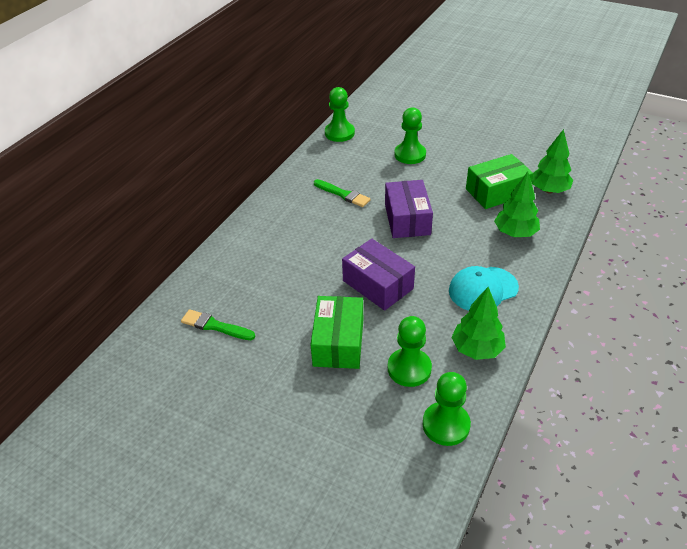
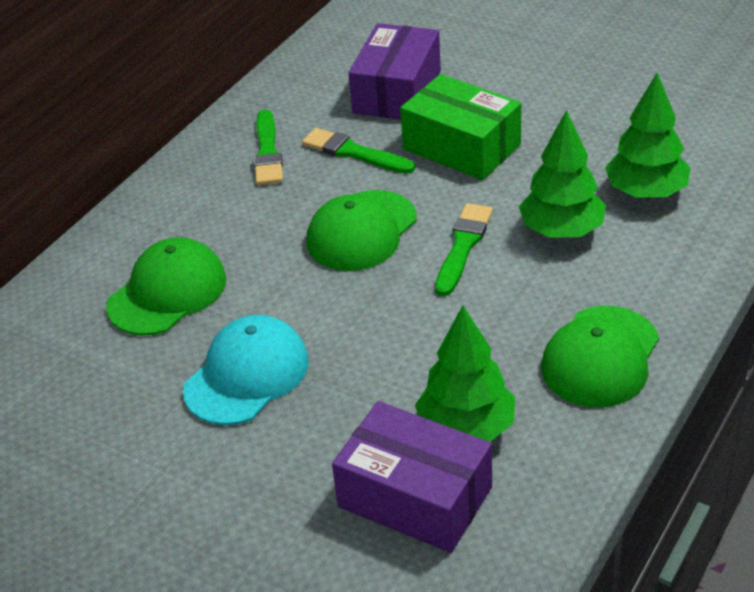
green box: 2 -> 1
green brush: 2 -> 3
green cap: 0 -> 3
green pawn: 4 -> 0

